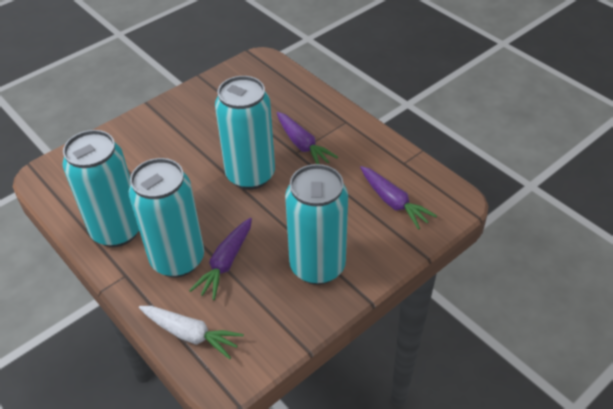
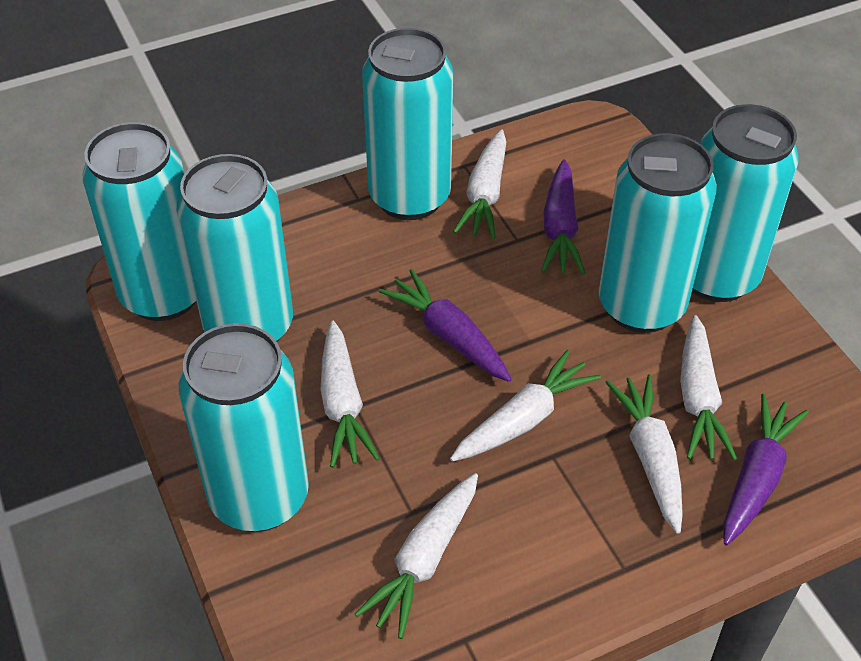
turquoise can: 4 -> 6
white carrot: 1 -> 6

